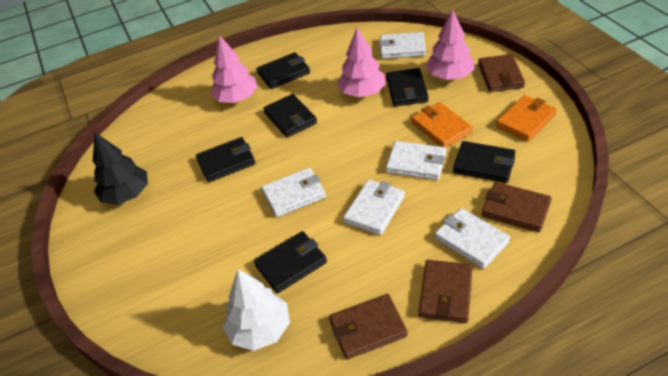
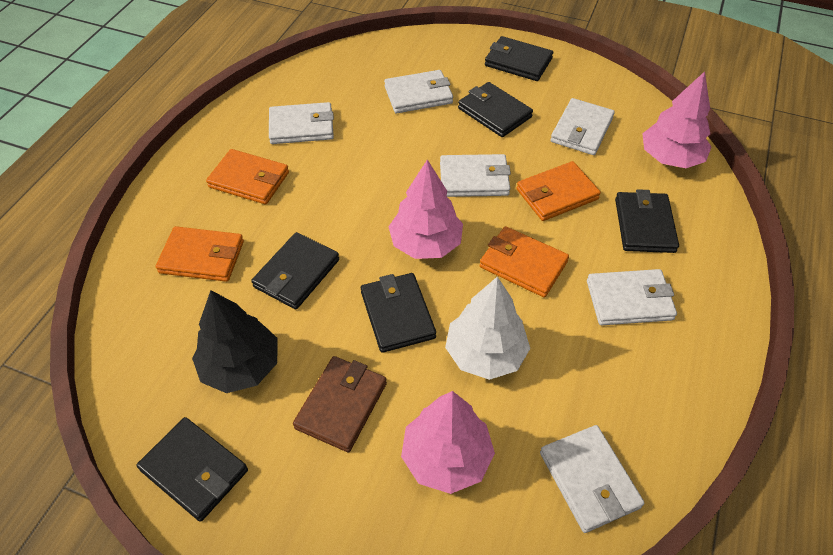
brown wallet: 4 -> 1
orange wallet: 2 -> 4
white wallet: 5 -> 6

